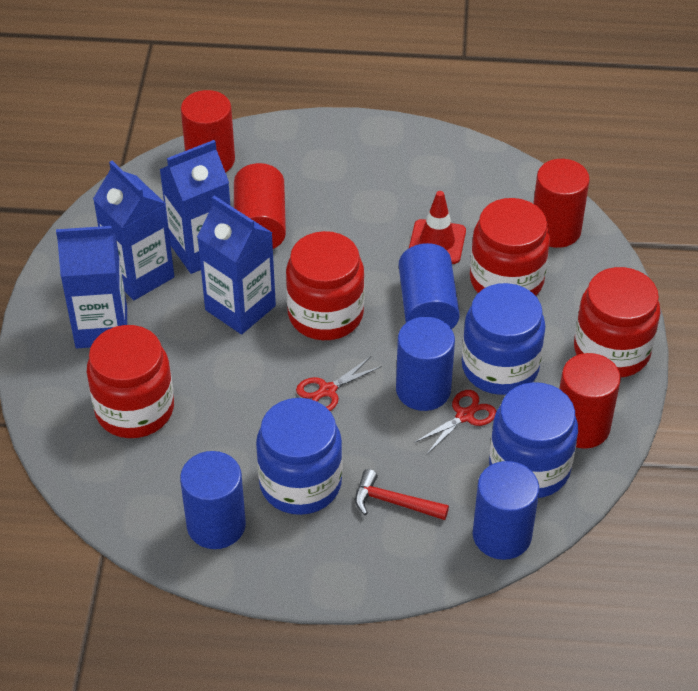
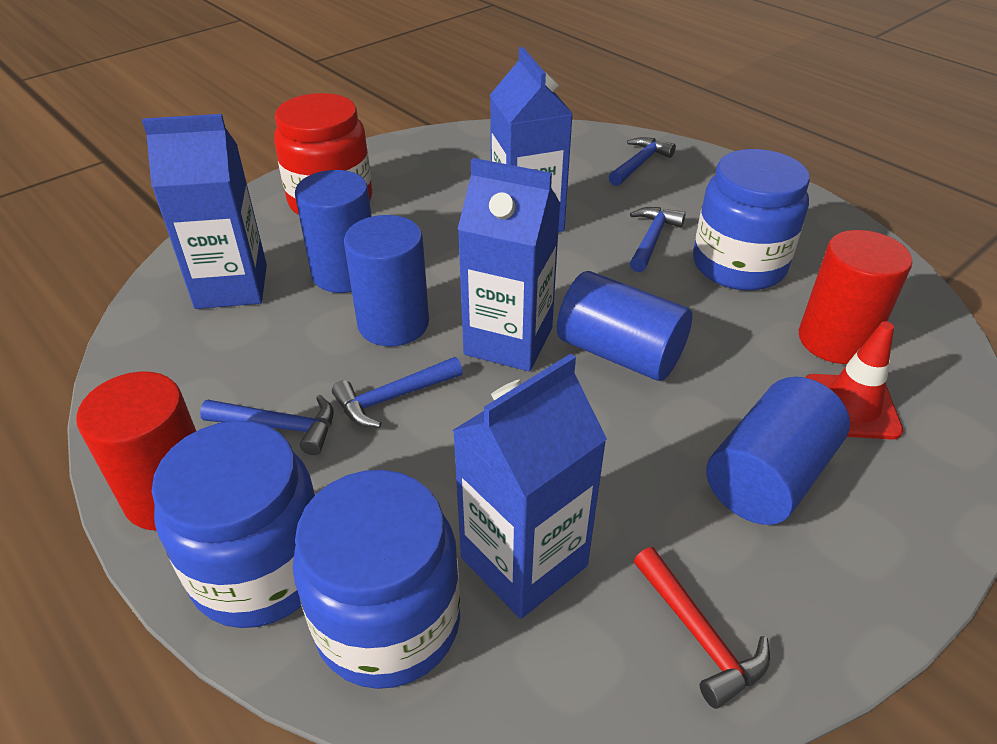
blue hammer: 0 -> 4
red cylinder: 4 -> 2
red jar: 4 -> 1
red scissors: 2 -> 0

